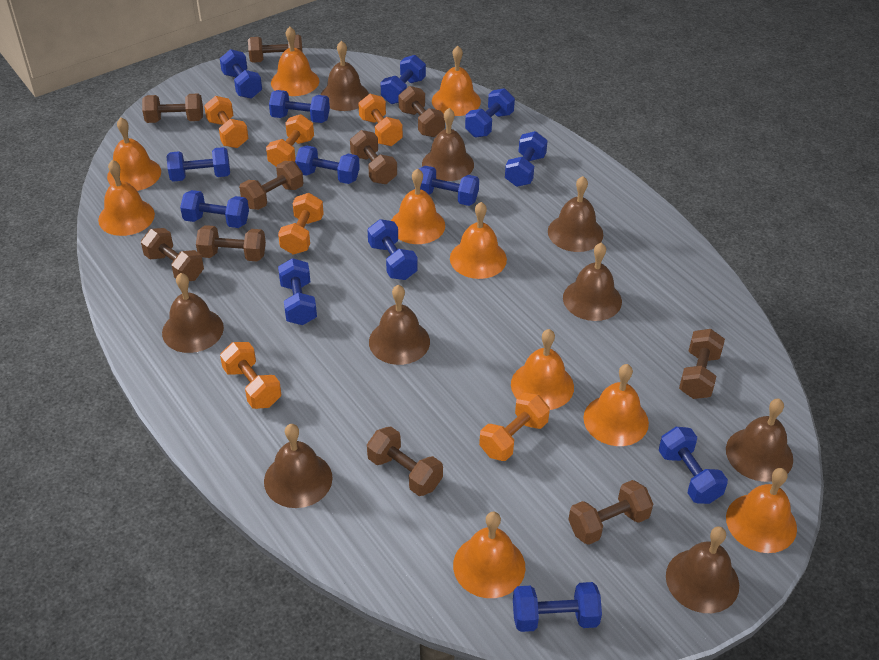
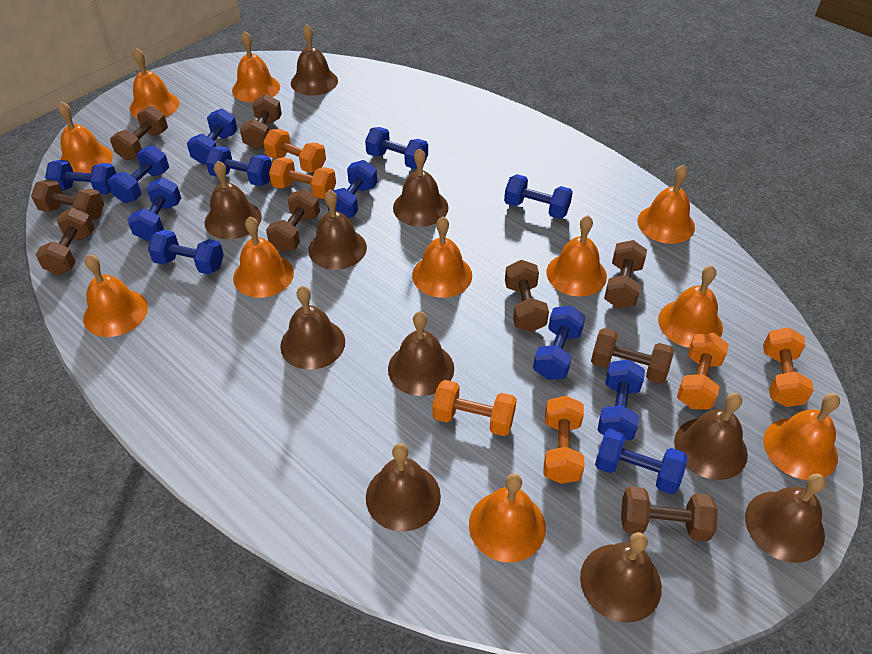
blue dumbbell: 13 -> 12
brown bell: 9 -> 10
brown dumbbell: 10 -> 9
orange bell: 10 -> 11

